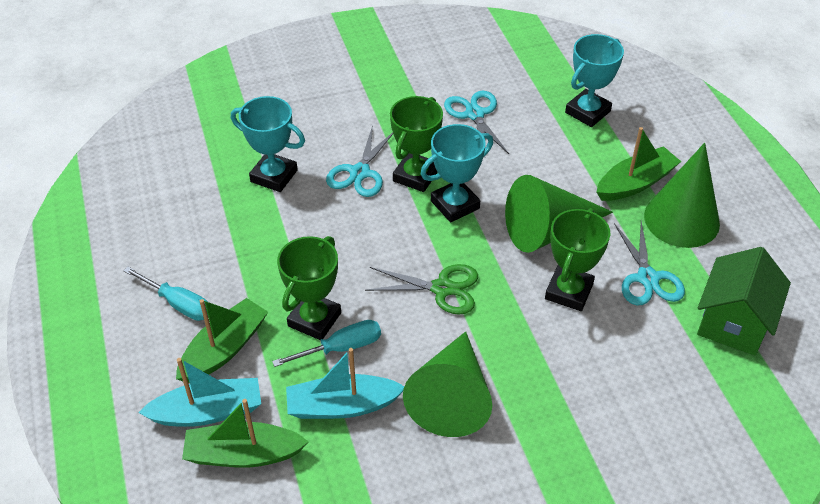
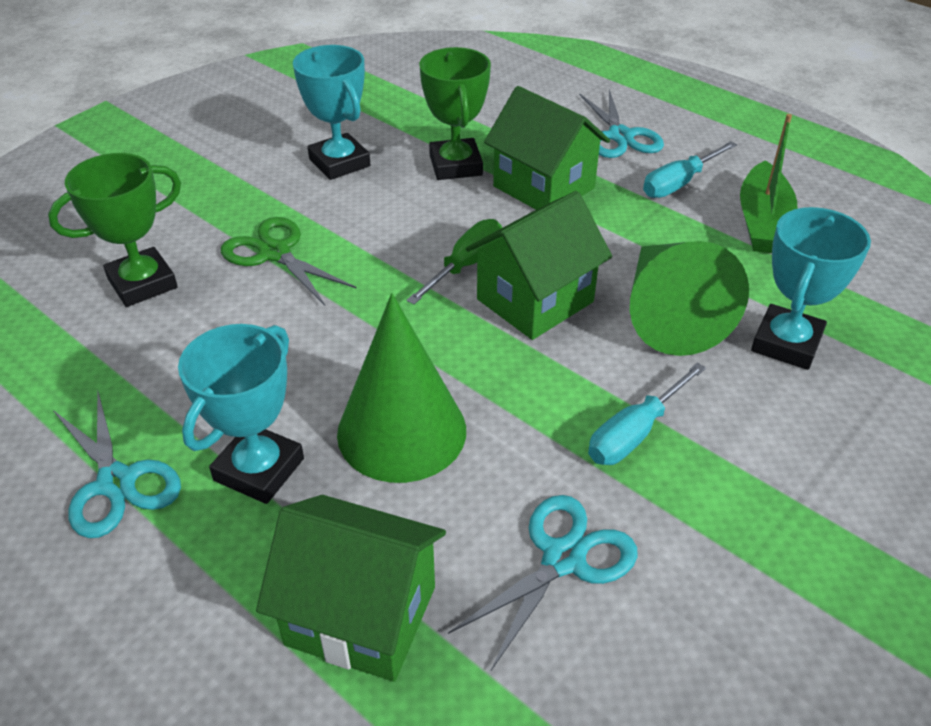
green boat: 3 -> 1
green cone: 3 -> 2
green house: 1 -> 3
green screwdriver: 0 -> 1
green trophy: 3 -> 2
turquoise boat: 2 -> 0

